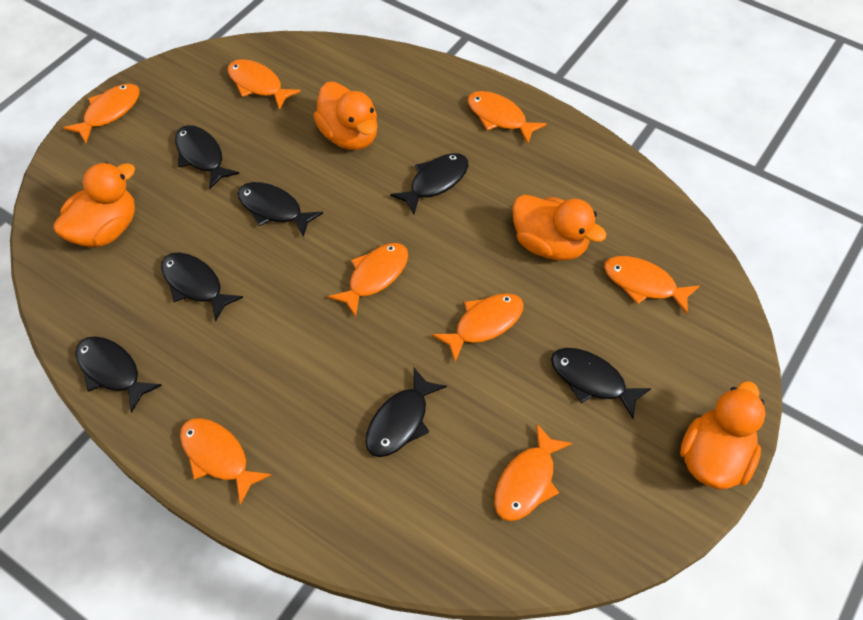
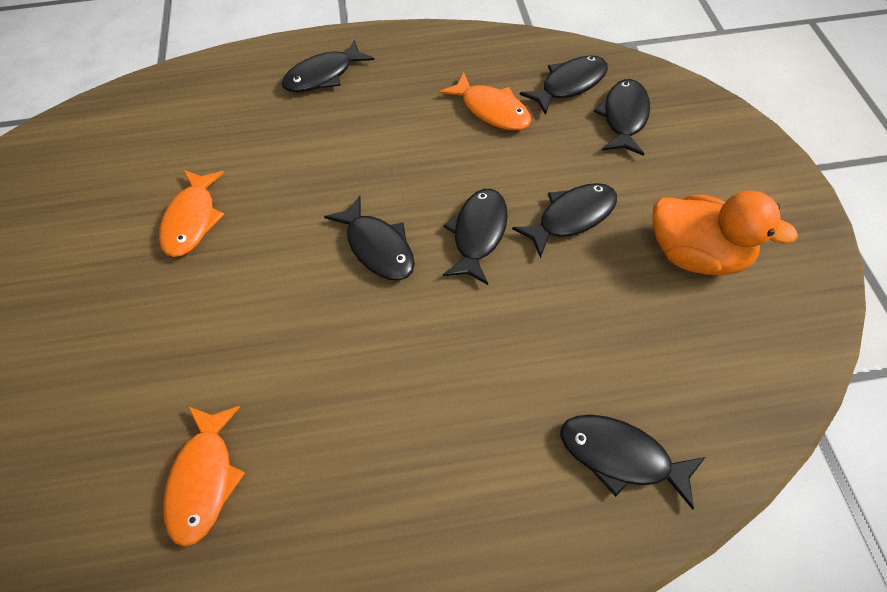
orange duck: 4 -> 1
orange fish: 8 -> 3

